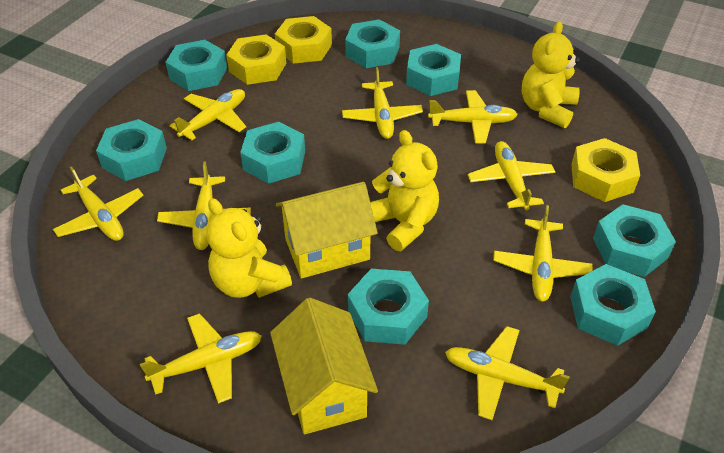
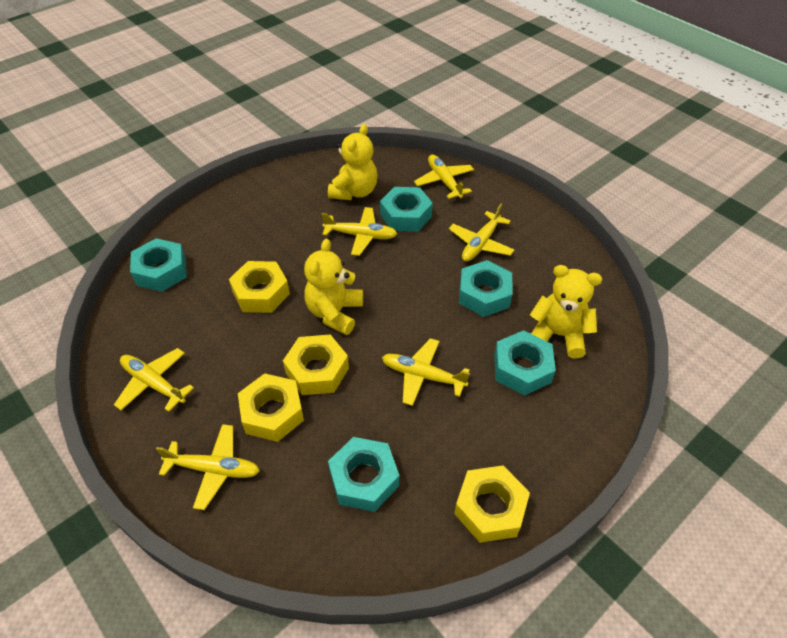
turquoise nut: 8 -> 5
yellow house: 2 -> 0
yellow nut: 3 -> 4
yellow plane: 9 -> 6

